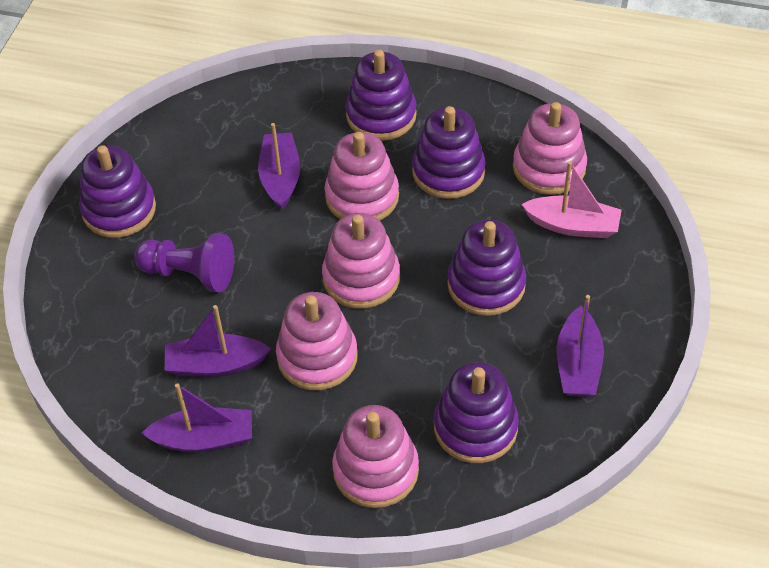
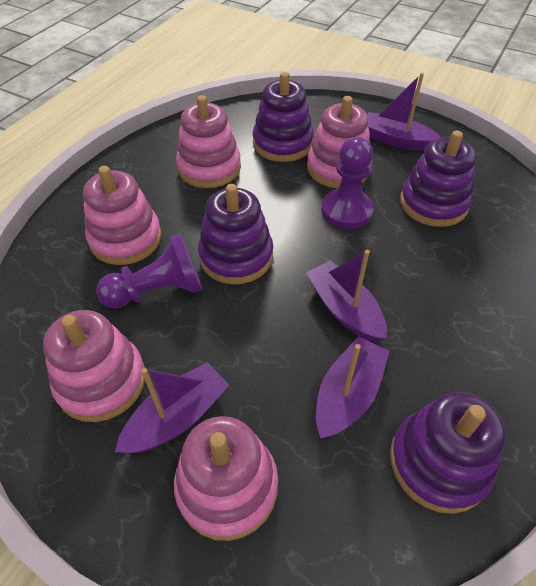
pink boat: 1 -> 0
purple pawn: 1 -> 2
purple stacking toy: 5 -> 4

